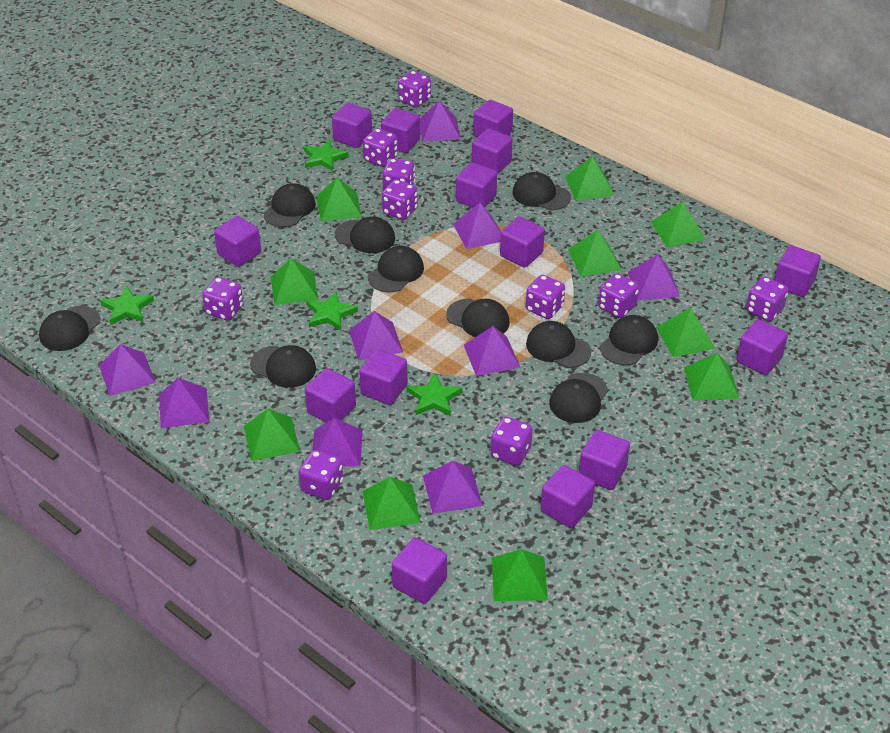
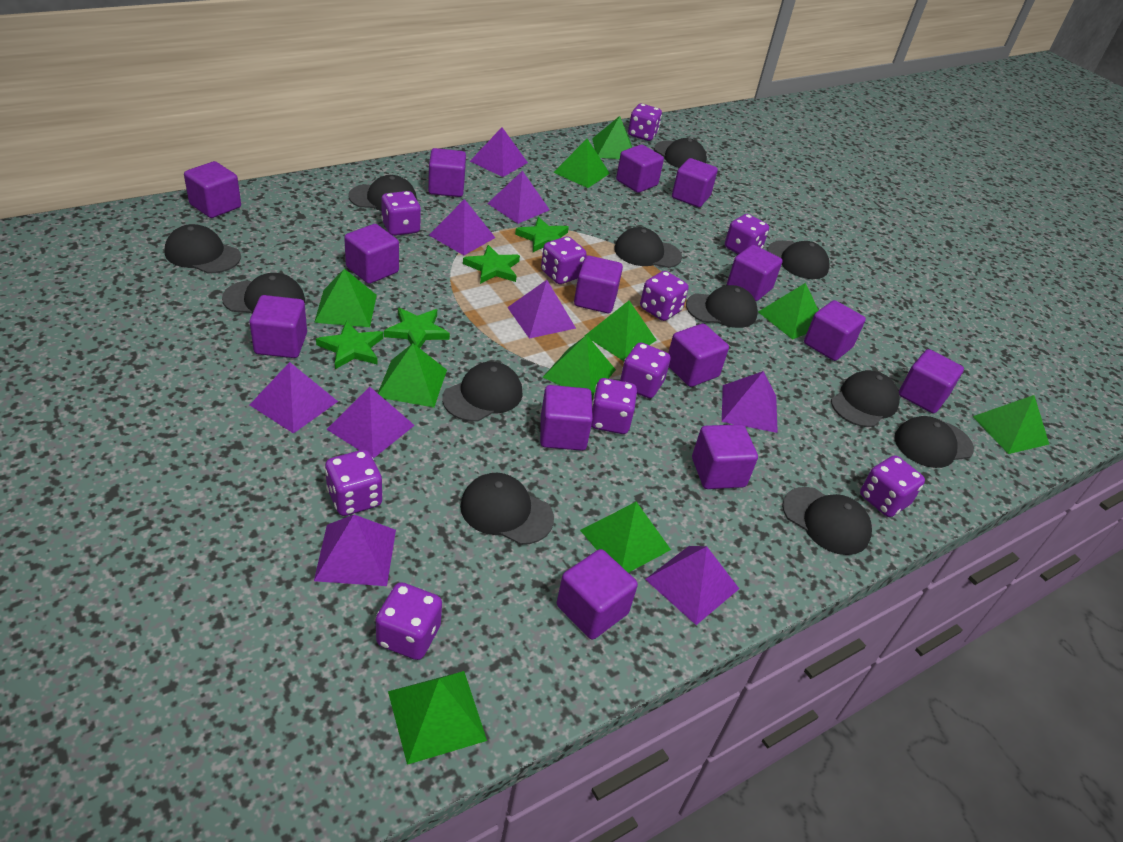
black cap: 10 -> 12

